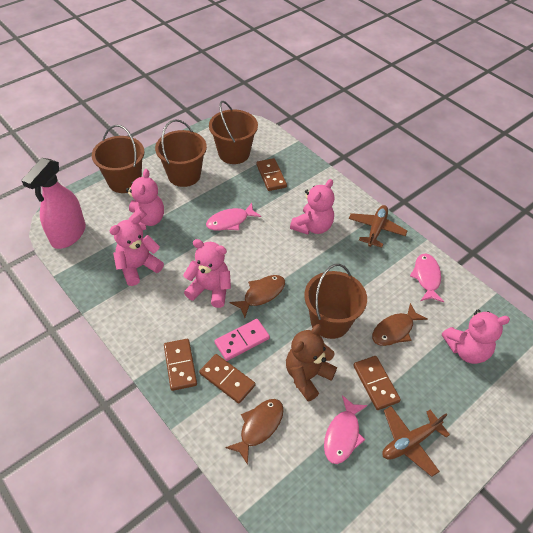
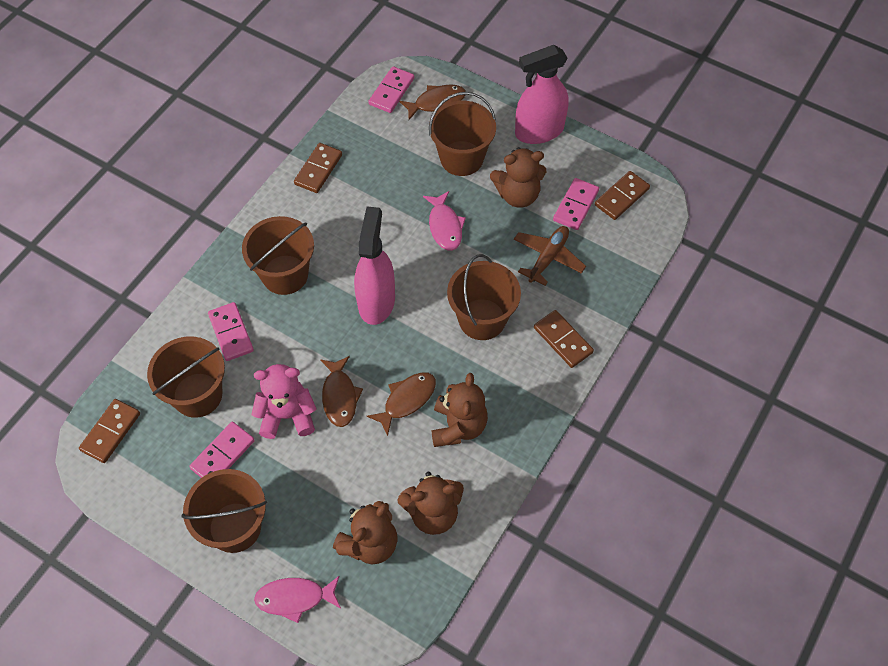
brown bucket: 4 -> 5
brown plane: 2 -> 1
brown teddy bear: 1 -> 4
pink domino: 1 -> 4
pink fish: 3 -> 2
pink spray bottle: 1 -> 2
pink teddy bear: 5 -> 1

